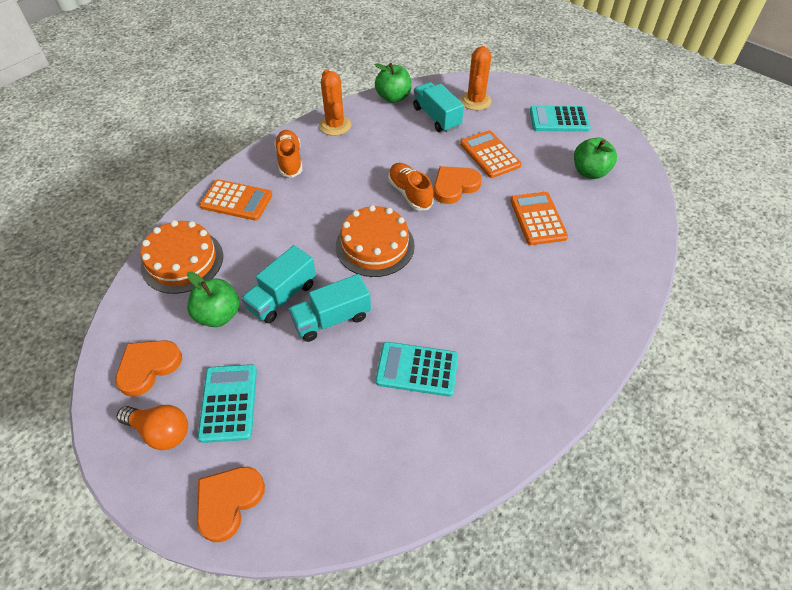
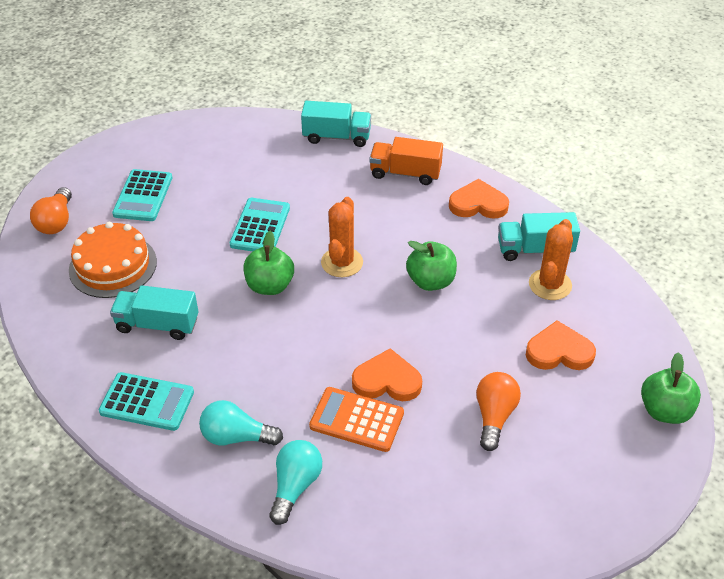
orange cake: 2 -> 1
orange calculator: 3 -> 1
orange light bulb: 1 -> 2
orange shoe: 2 -> 0
orange truck: 0 -> 1
turquoise light bulb: 0 -> 2

